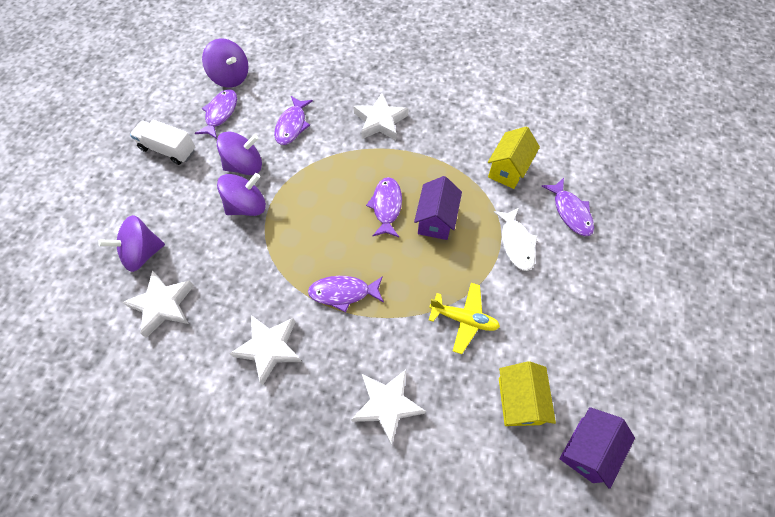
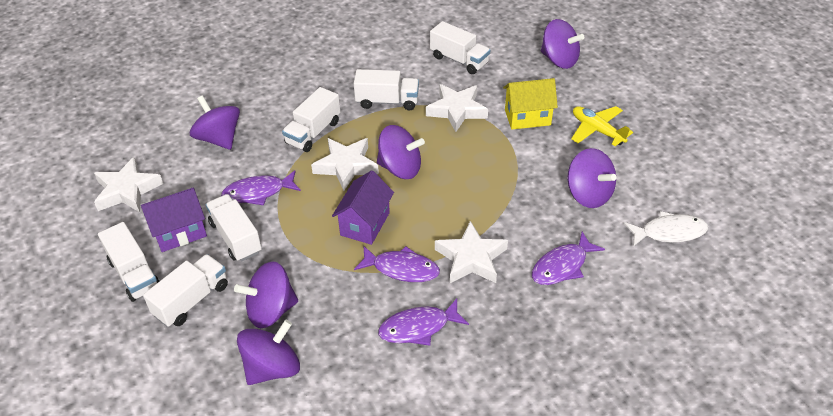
purple fish: 5 -> 4
purple spinning top: 4 -> 6
white truck: 1 -> 6
yellow house: 2 -> 1

